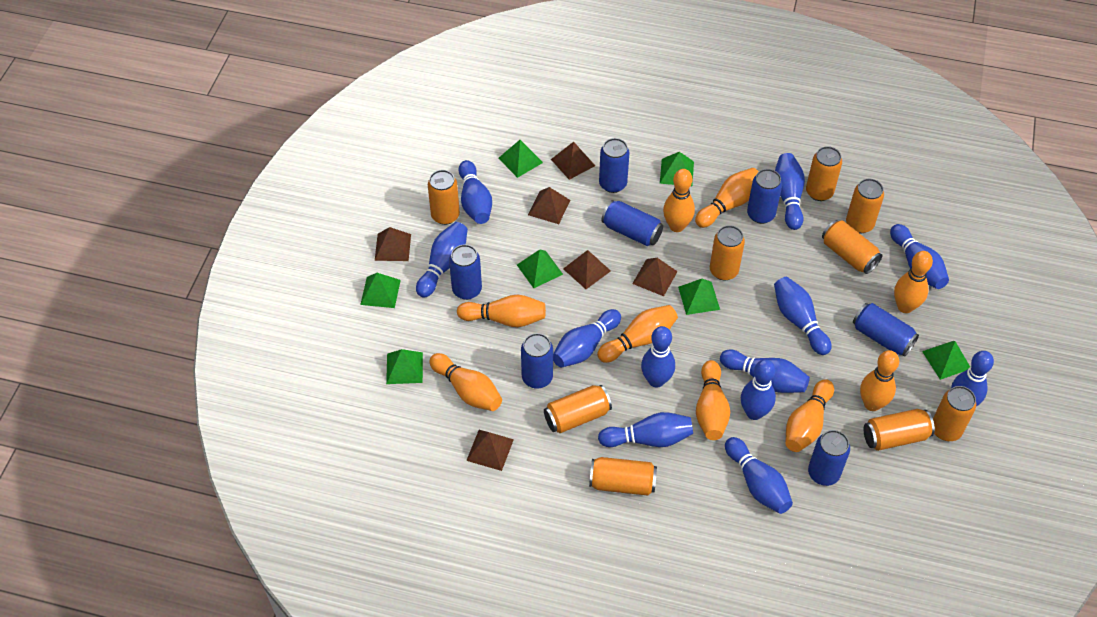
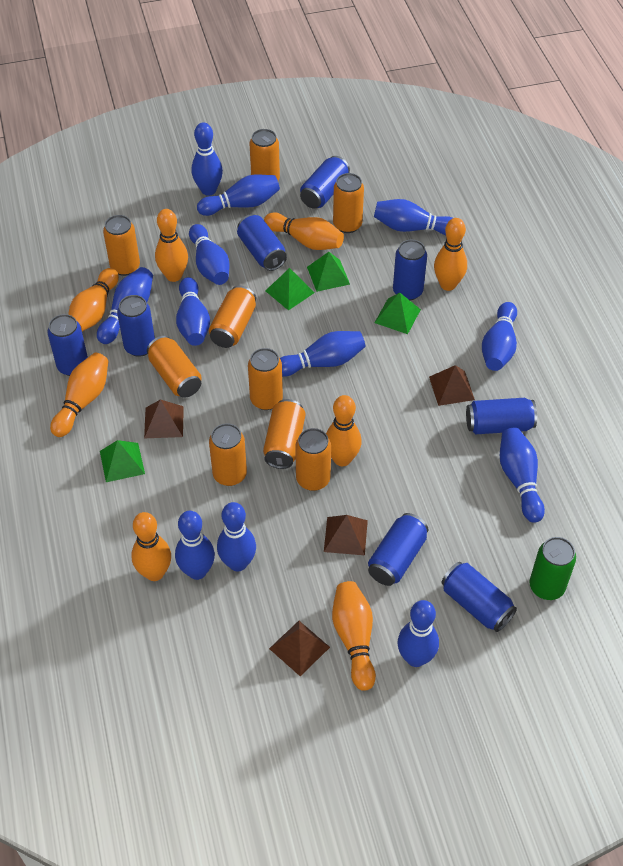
blue can: 7 -> 8
brown pyramid: 6 -> 4
green can: 0 -> 1
green pyramid: 7 -> 4
orange bowling pin: 9 -> 8

